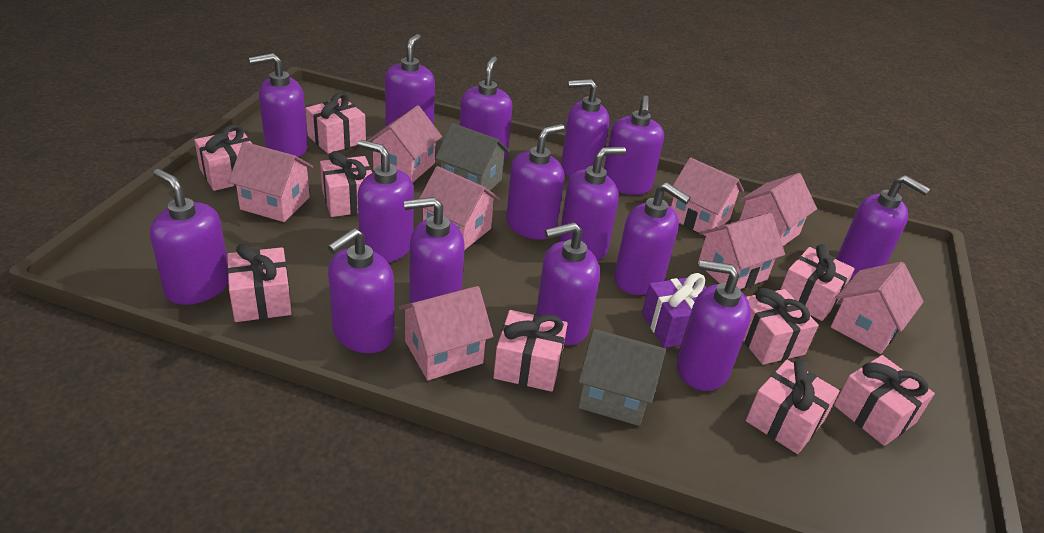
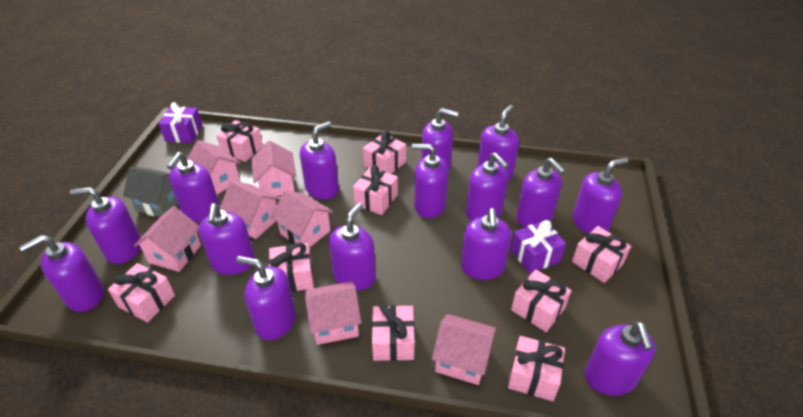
grey house: 2 -> 1
pink house: 8 -> 7
purple gift: 1 -> 2

